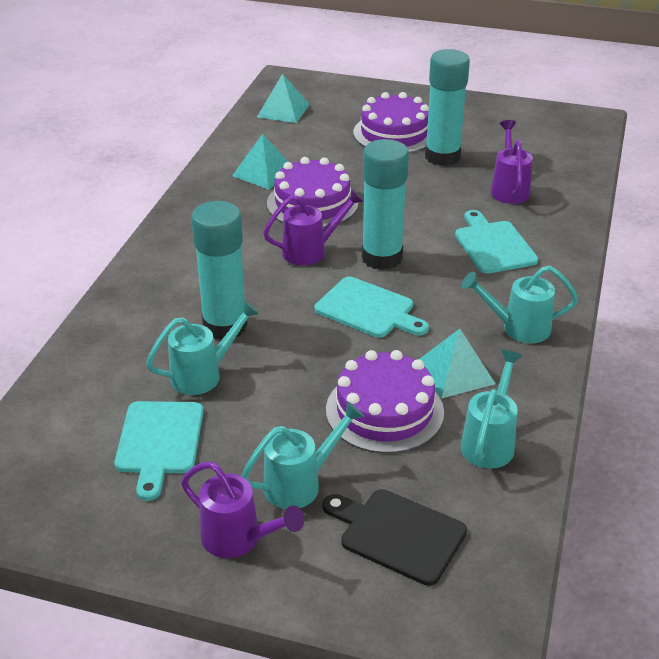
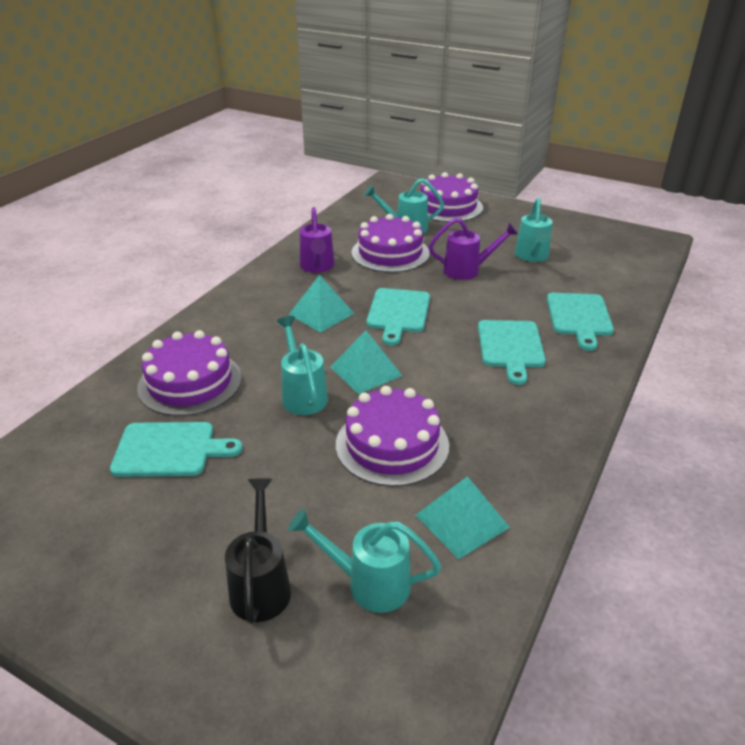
black cutting board: 1 -> 0
black watering can: 0 -> 1
purple cake: 3 -> 4
purple watering can: 3 -> 2
turquoise cutting board: 3 -> 4
turquoise glue stick: 3 -> 0

